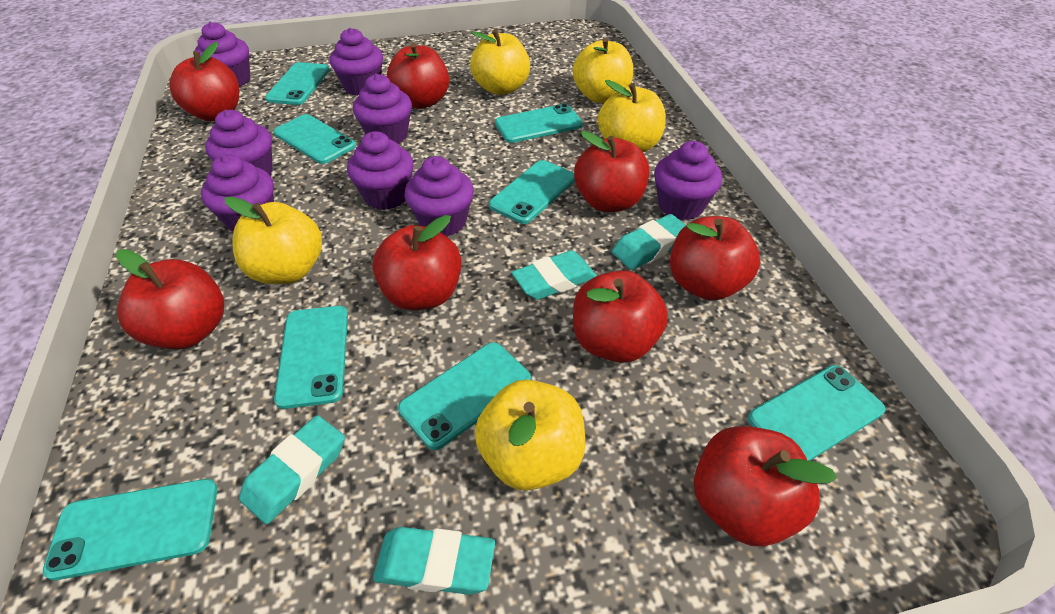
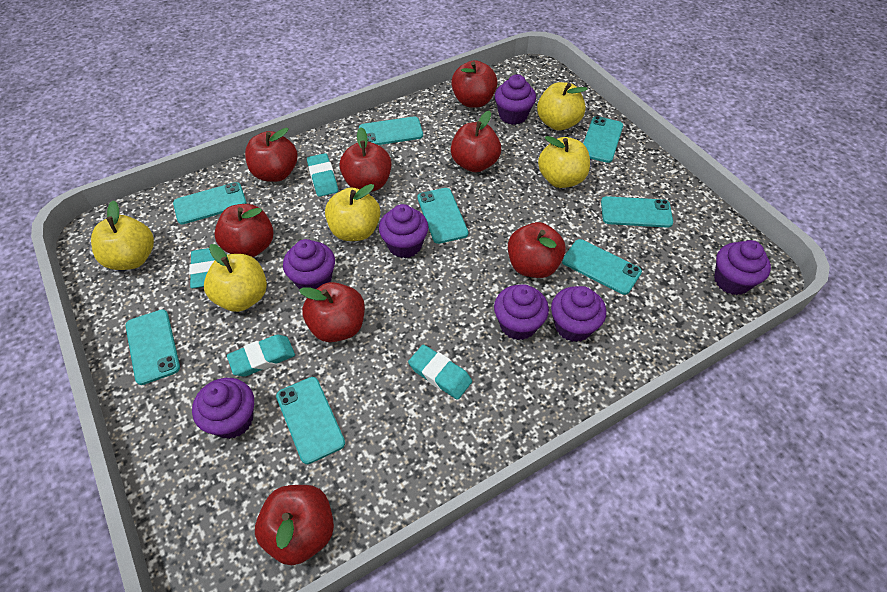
purple cupcake: 8 -> 7

